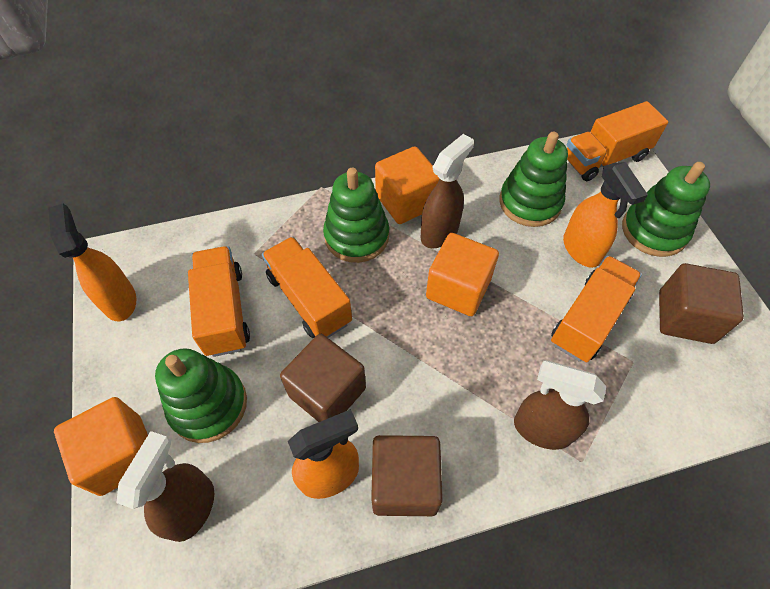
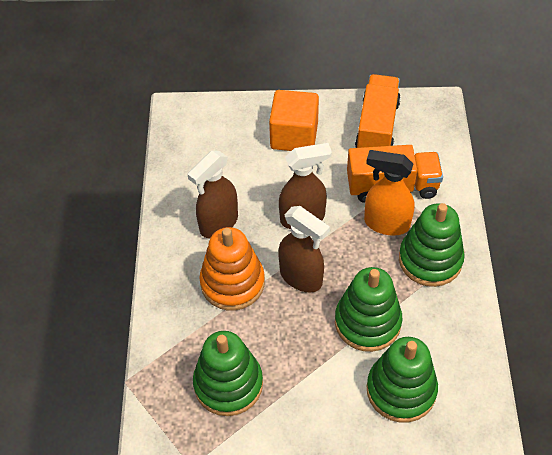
brown cube: 3 -> 0
orange cube: 3 -> 1
orange spray bottle: 3 -> 1
orange stacking toy: 0 -> 1
orange truck: 4 -> 2

